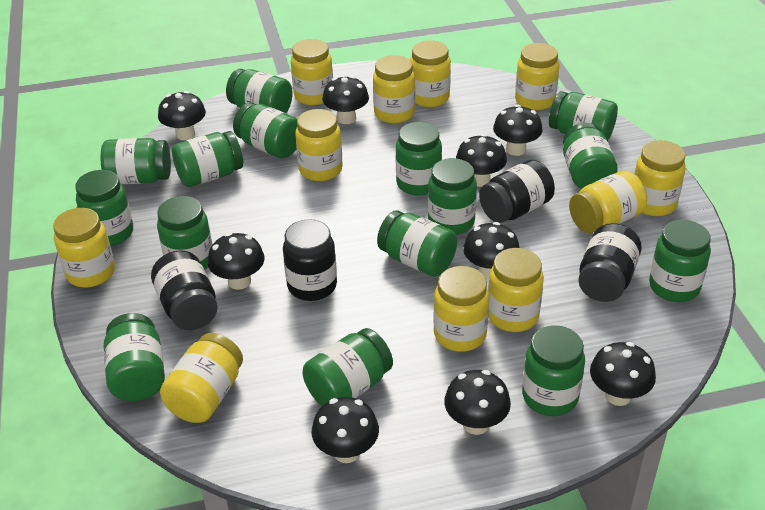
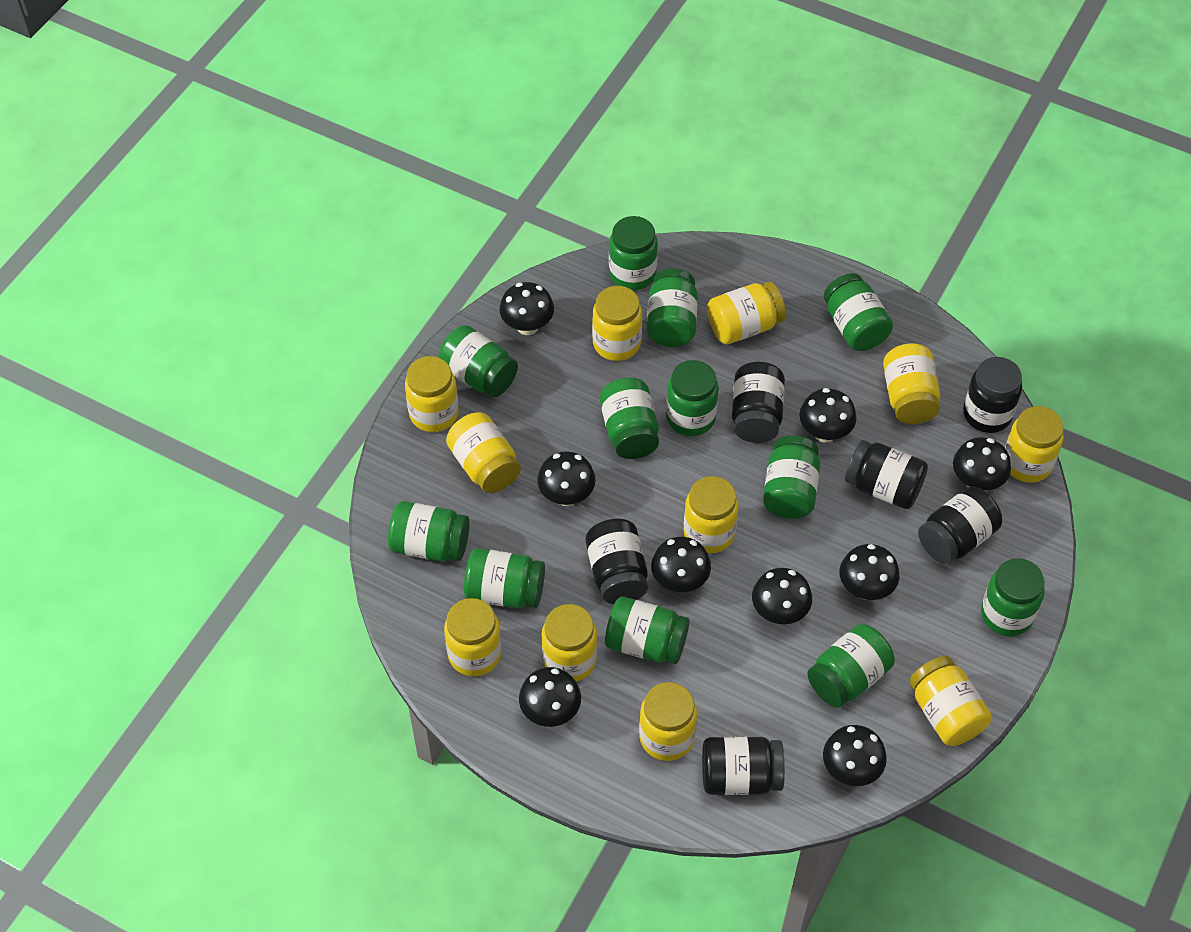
black jar: 4 -> 6
green jar: 15 -> 12

